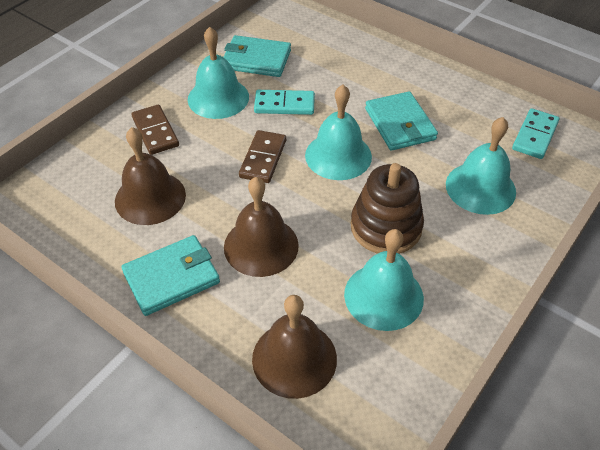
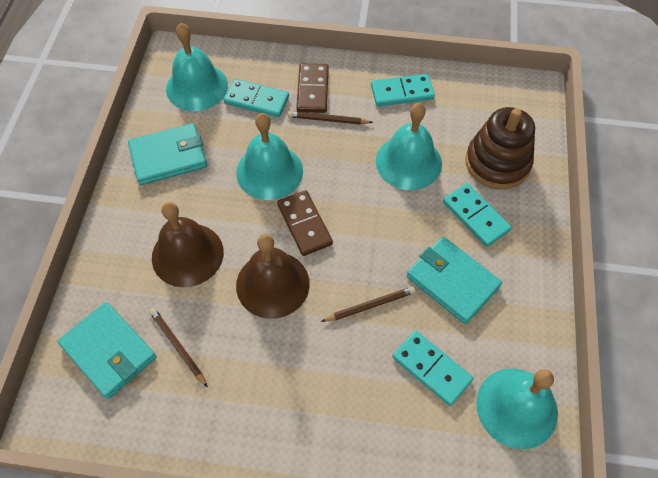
brown bell: 3 -> 2
brown pencil: 0 -> 3
turquoise domino: 2 -> 4

